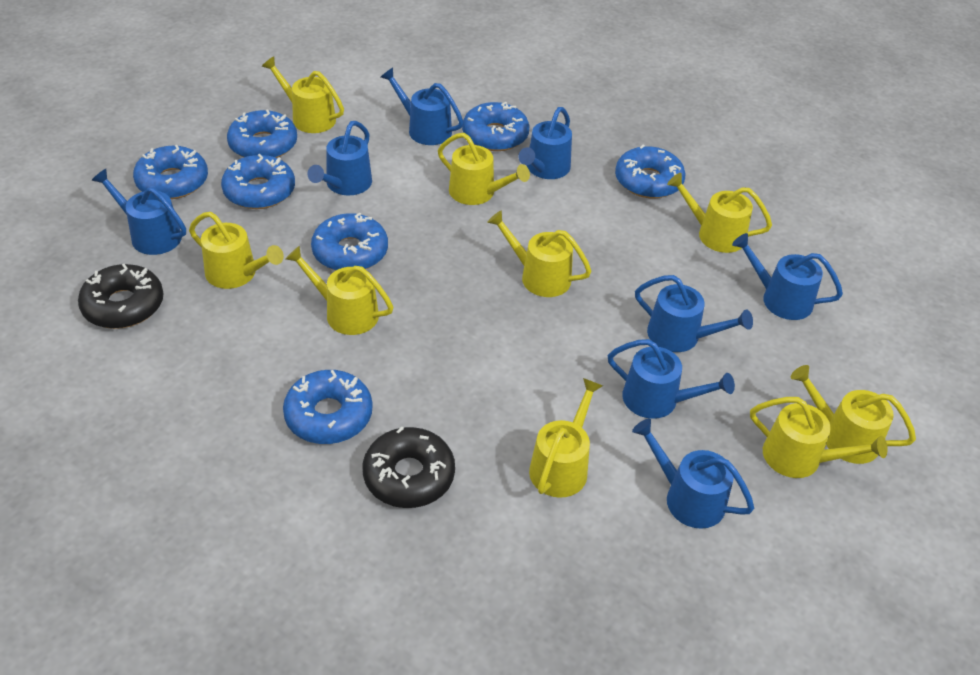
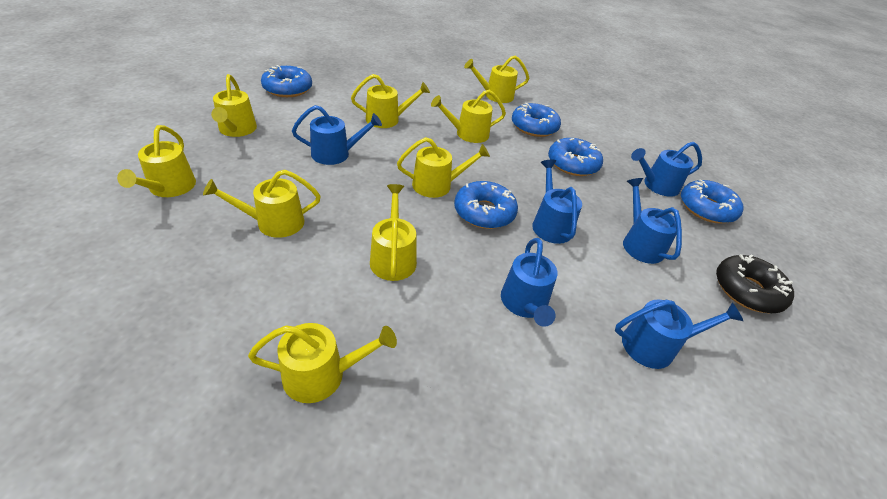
black donut: 2 -> 1
blue donut: 7 -> 5
blue watering can: 8 -> 6

